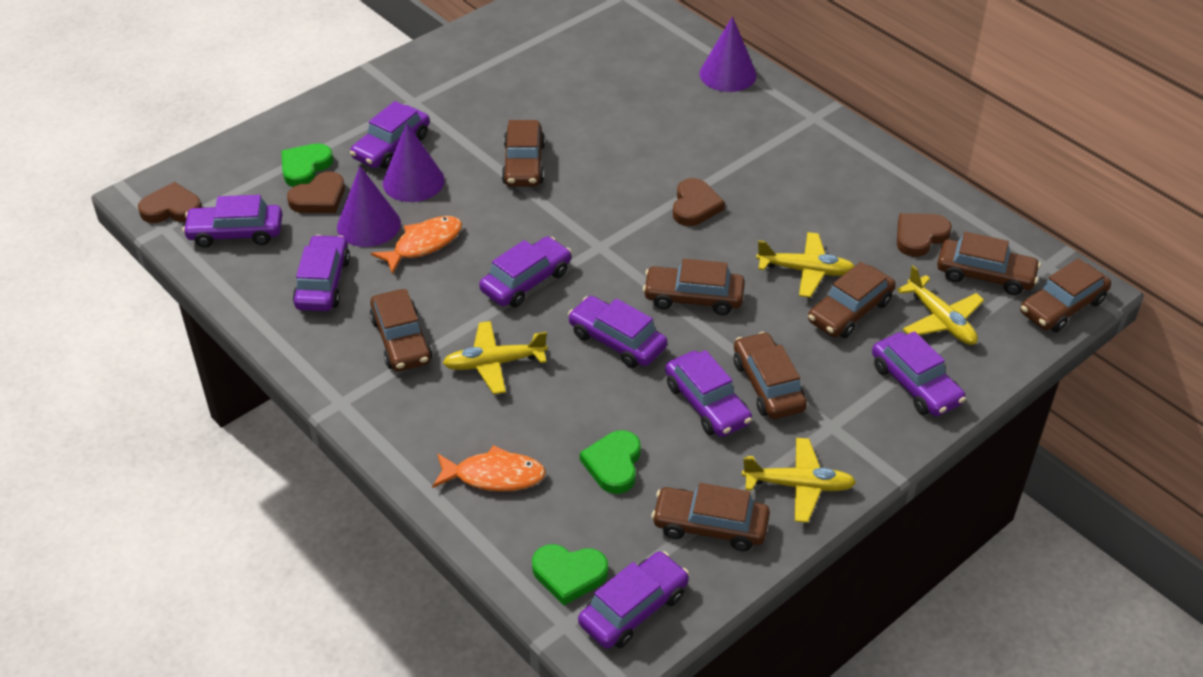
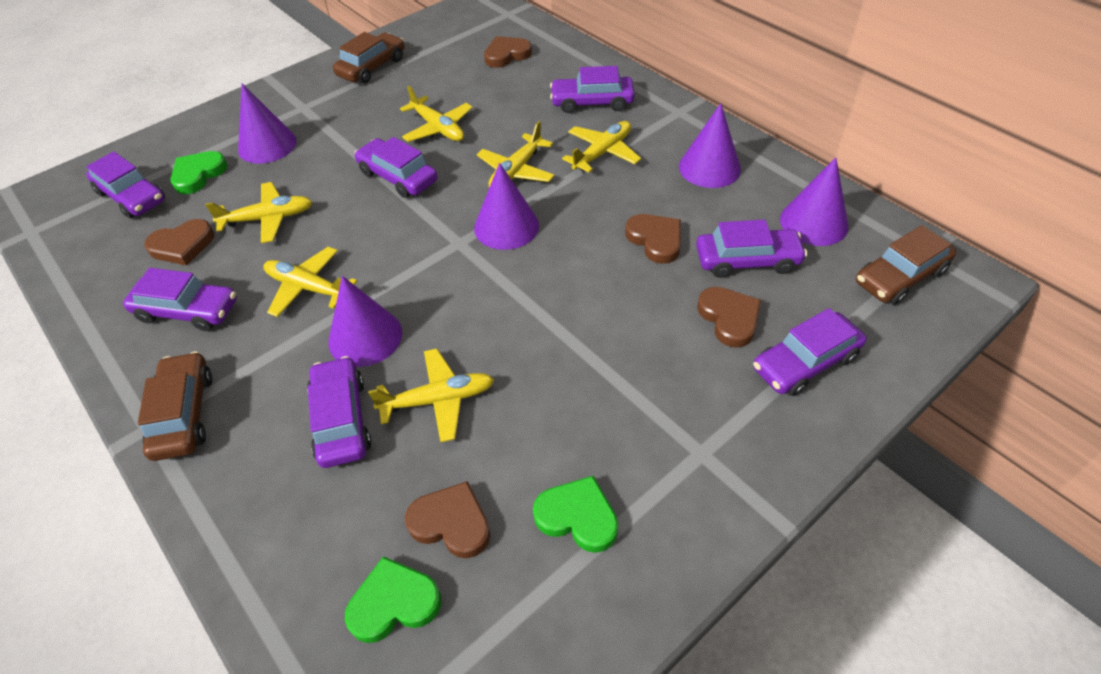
brown car: 8 -> 3
brown heart: 4 -> 5
orange fish: 2 -> 0
purple car: 8 -> 7
purple cone: 3 -> 5
yellow plane: 4 -> 6

